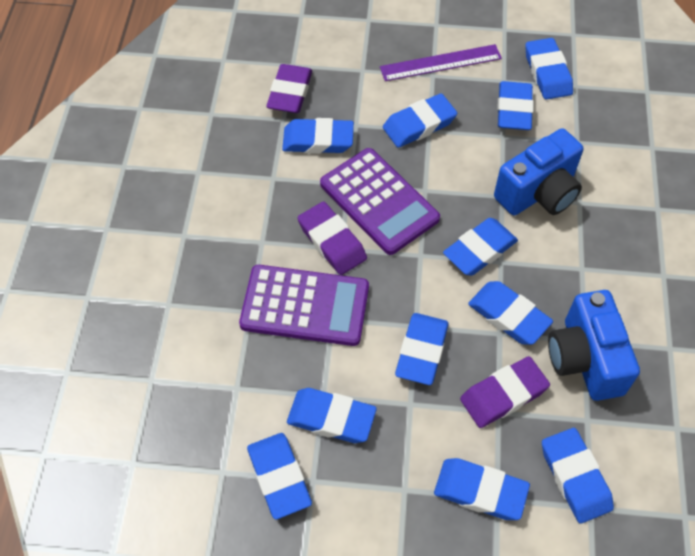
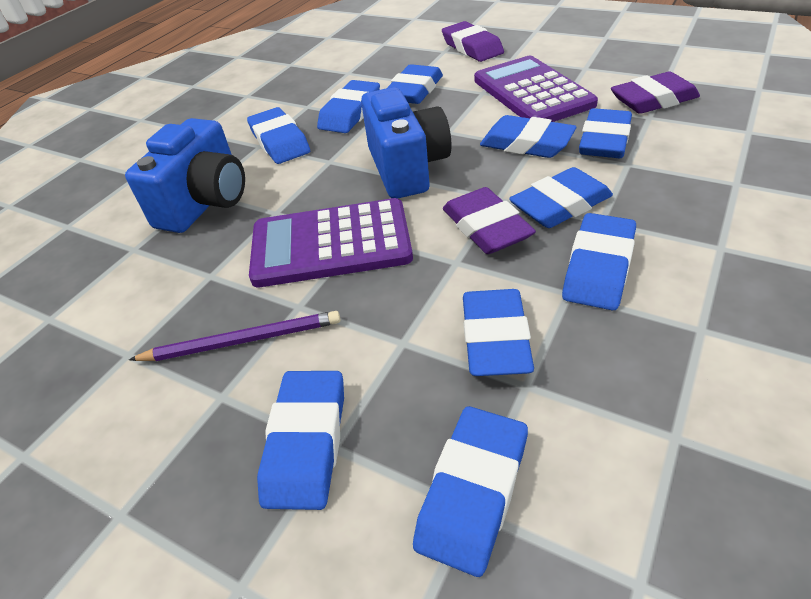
blue eraser: 11 -> 10
purple pencil: 0 -> 1
purple ruler: 1 -> 0

